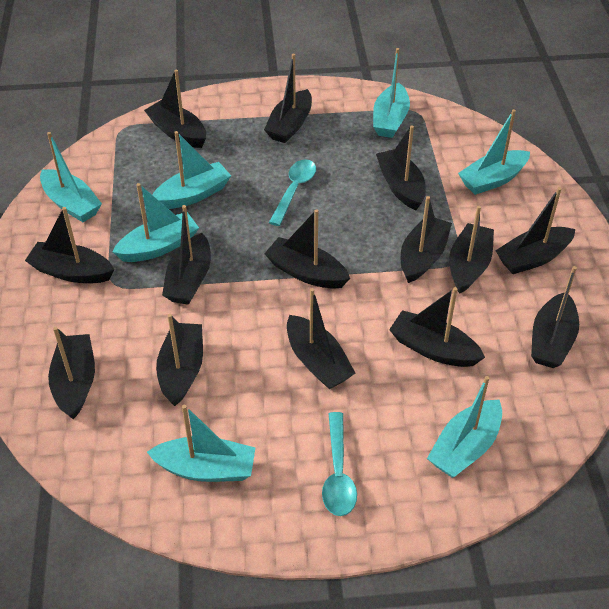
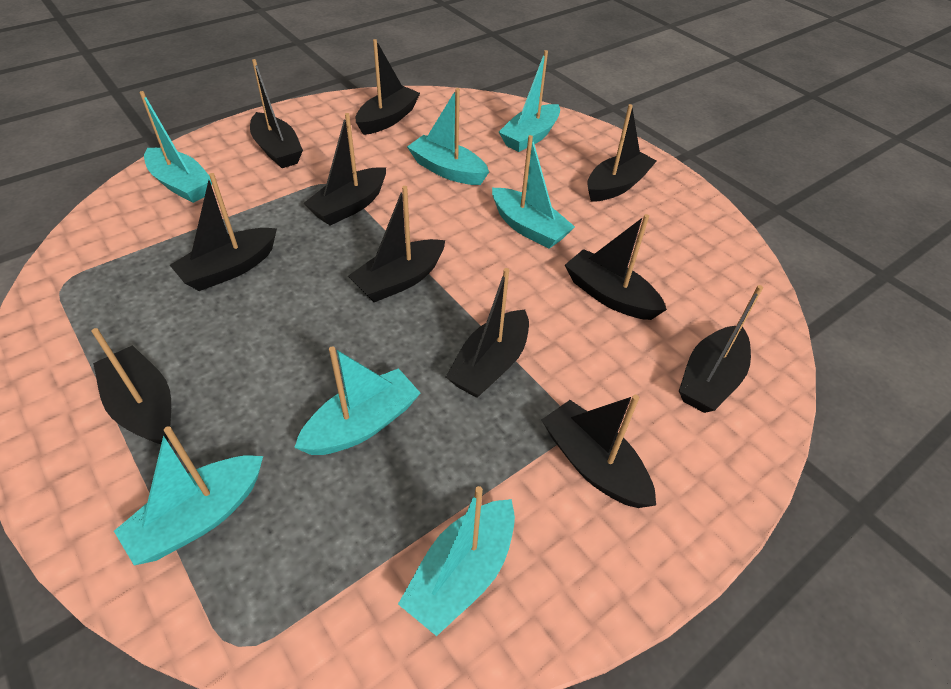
black boat: 14 -> 11
turquoise spoon: 2 -> 0

